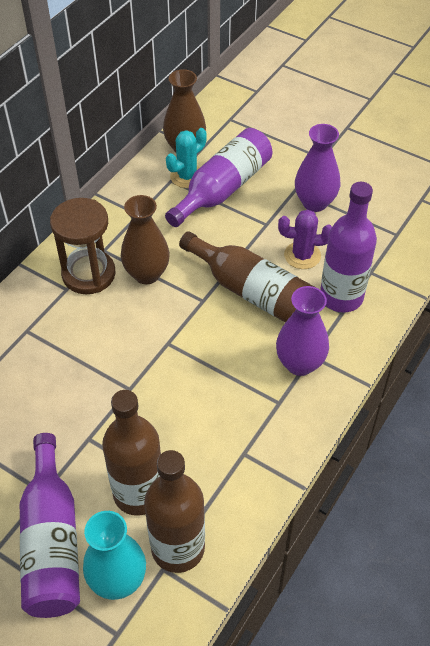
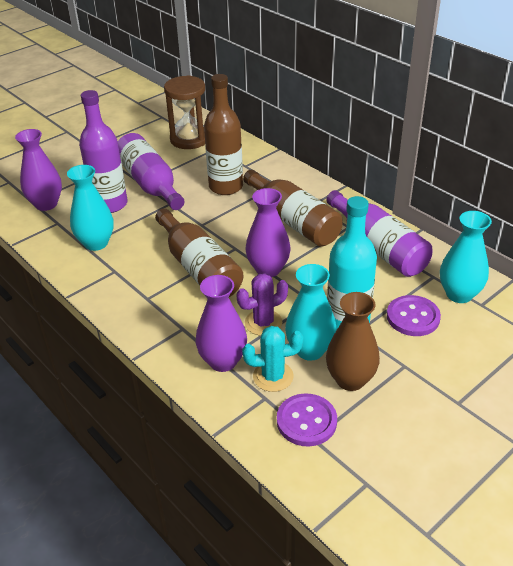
brown vase: 2 -> 1
purple button: 0 -> 2
purple vase: 2 -> 3
turquoise bottle: 0 -> 1
turquoise vase: 1 -> 3

